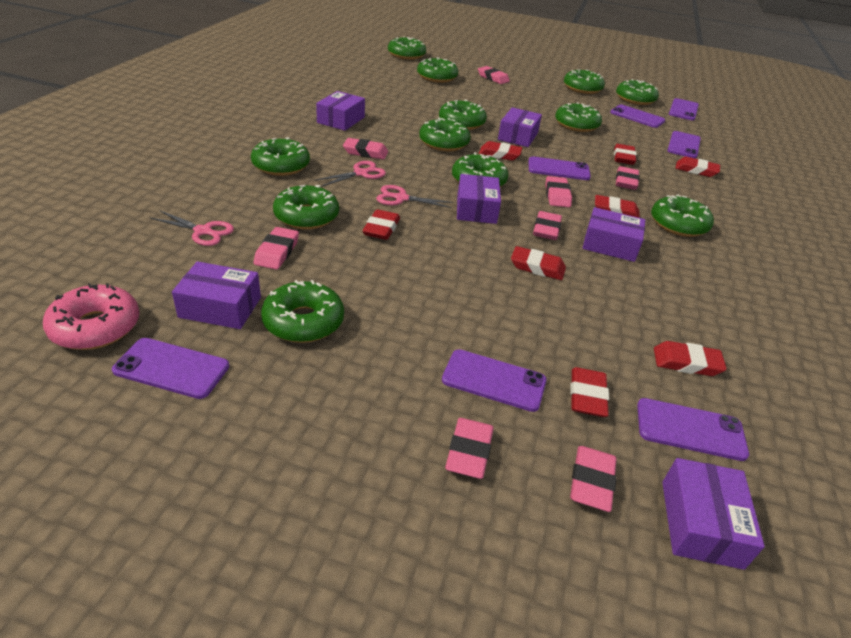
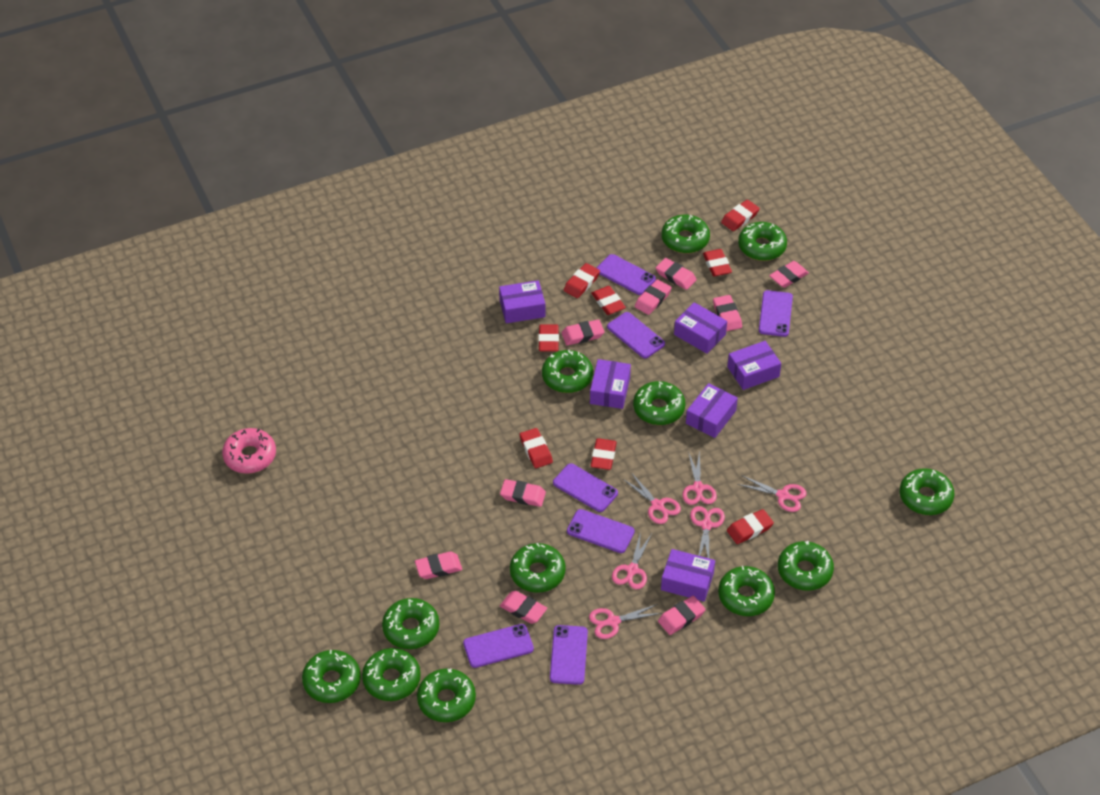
pink eraser: 8 -> 9
pink scissors: 3 -> 6

